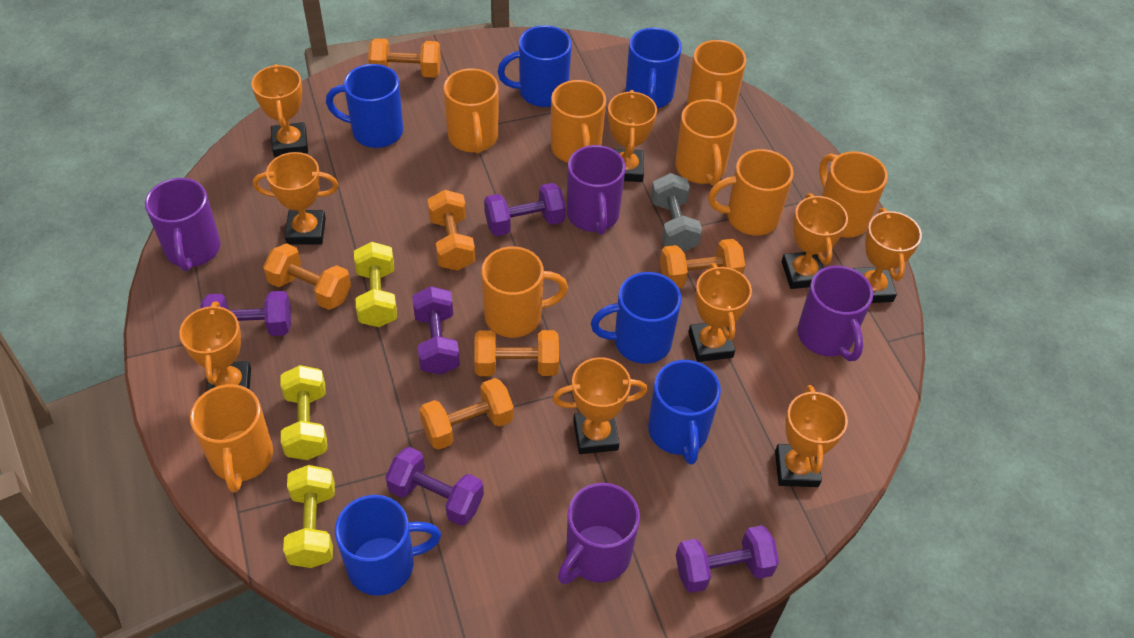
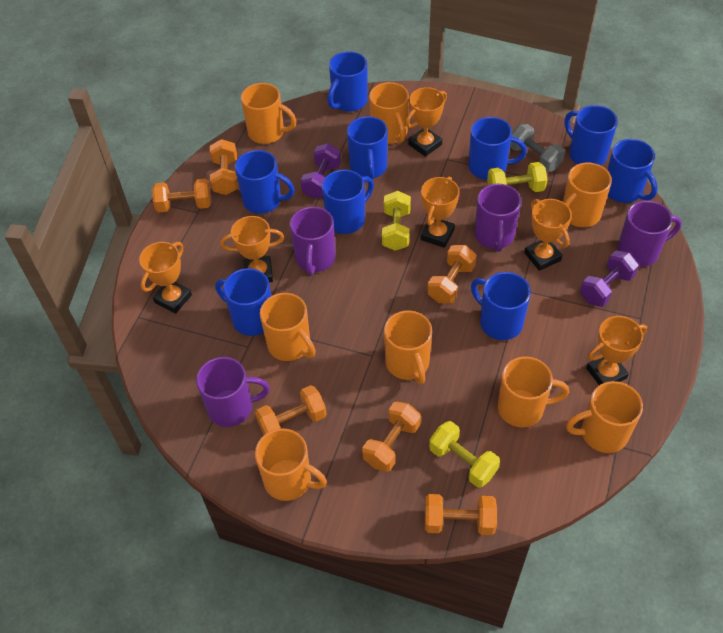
blue mug: 6 -> 9
orange trophy: 9 -> 6
purple dumbbell: 5 -> 2

